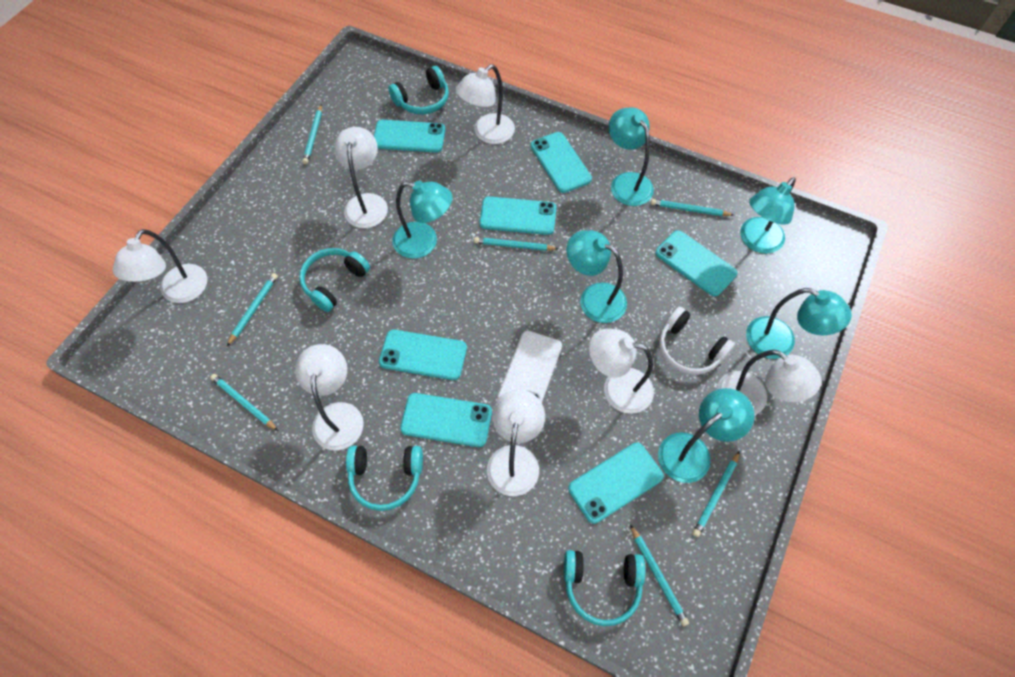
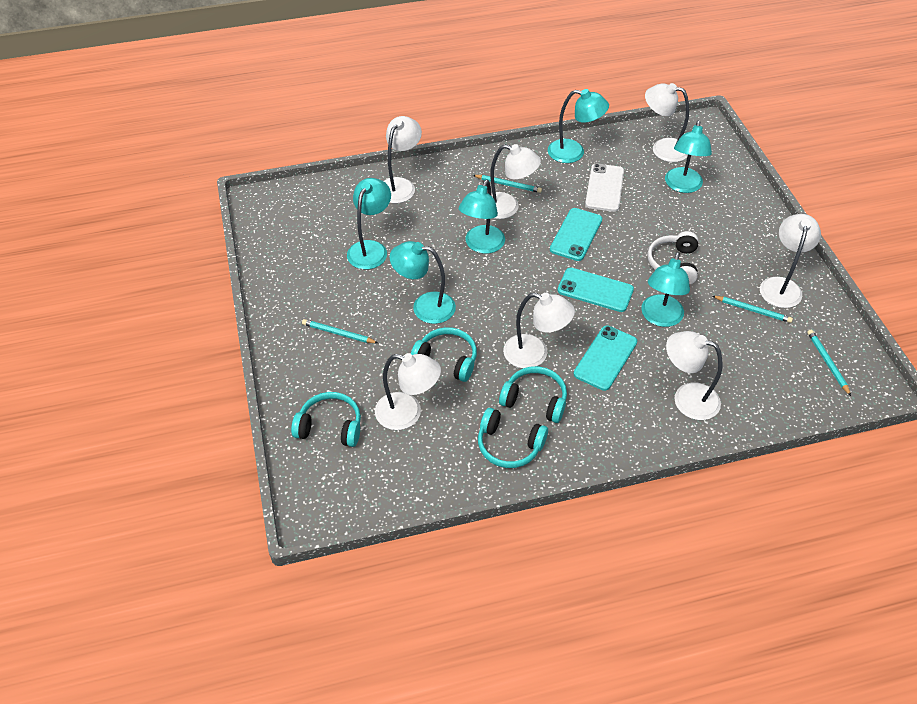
turquoise pencil: 7 -> 4
turquoise phone: 7 -> 3

